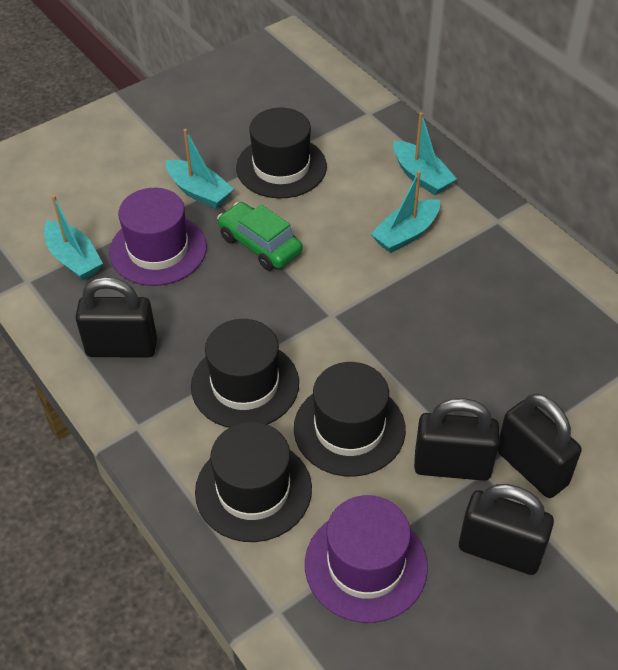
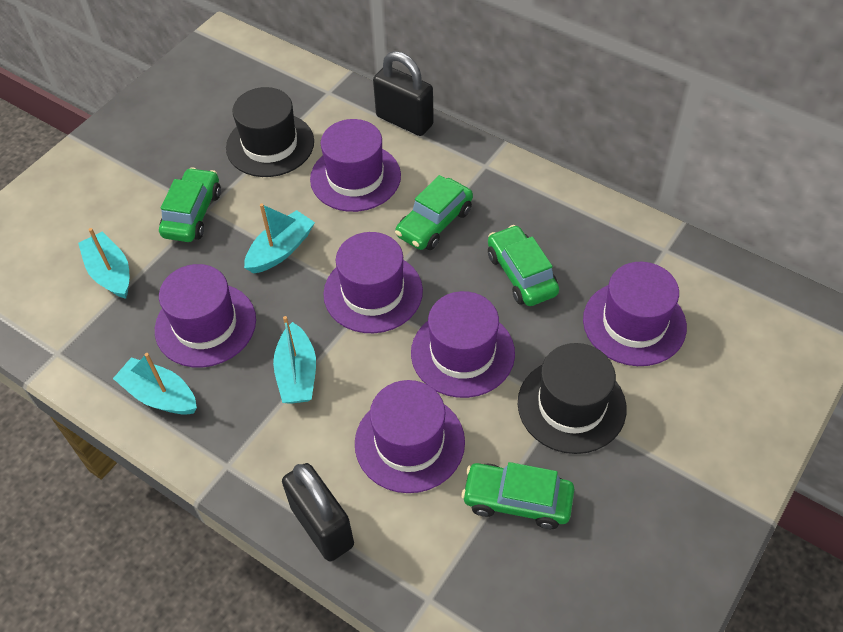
black hat: 4 -> 2
black padlock: 4 -> 2
green car: 1 -> 4
purple hat: 2 -> 6

